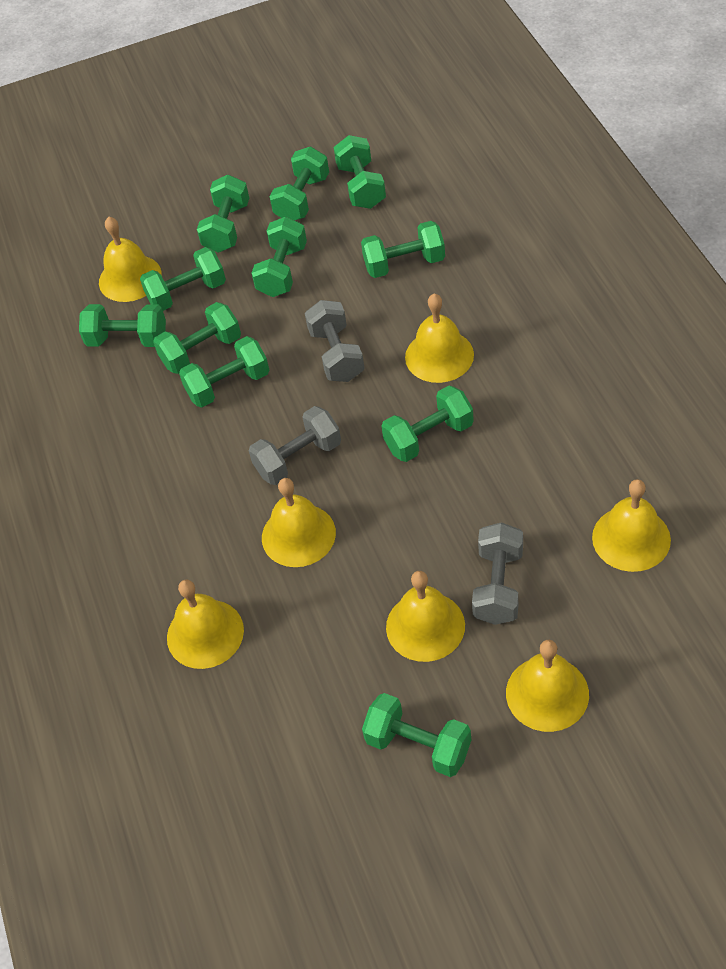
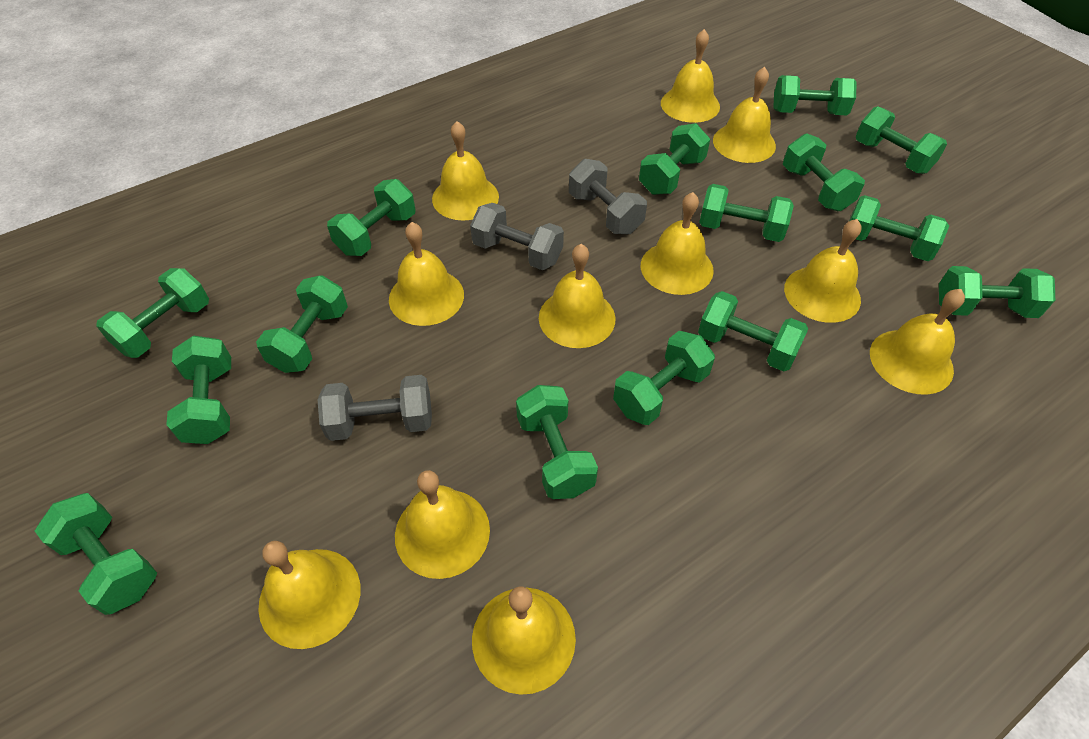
green dumbbell: 11 -> 15
yellow bell: 7 -> 11

